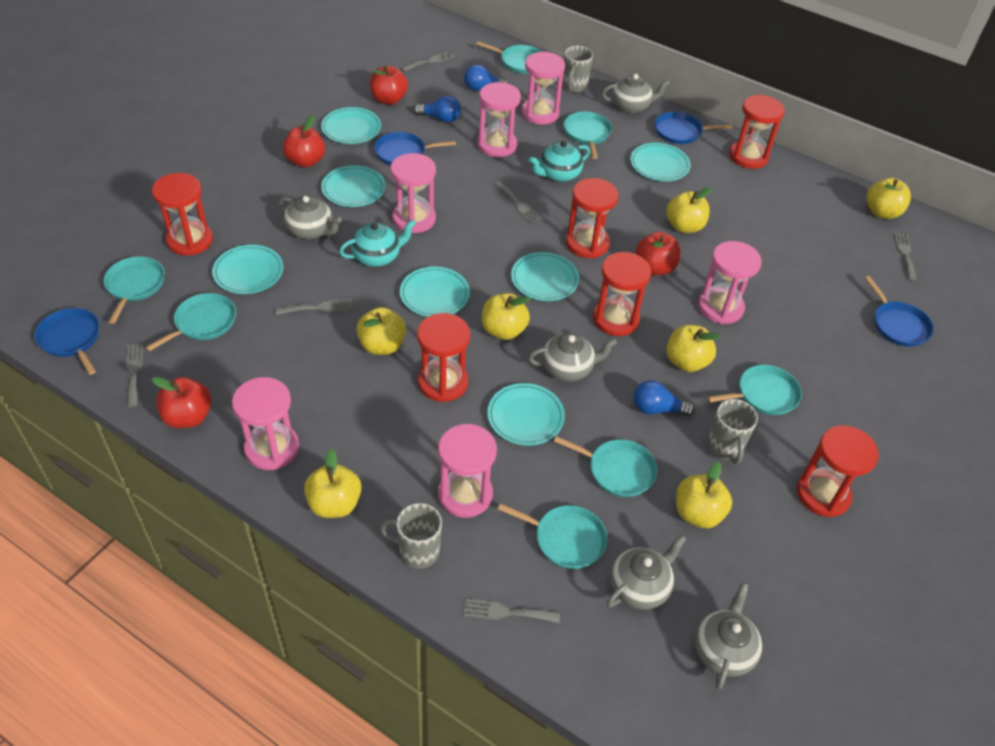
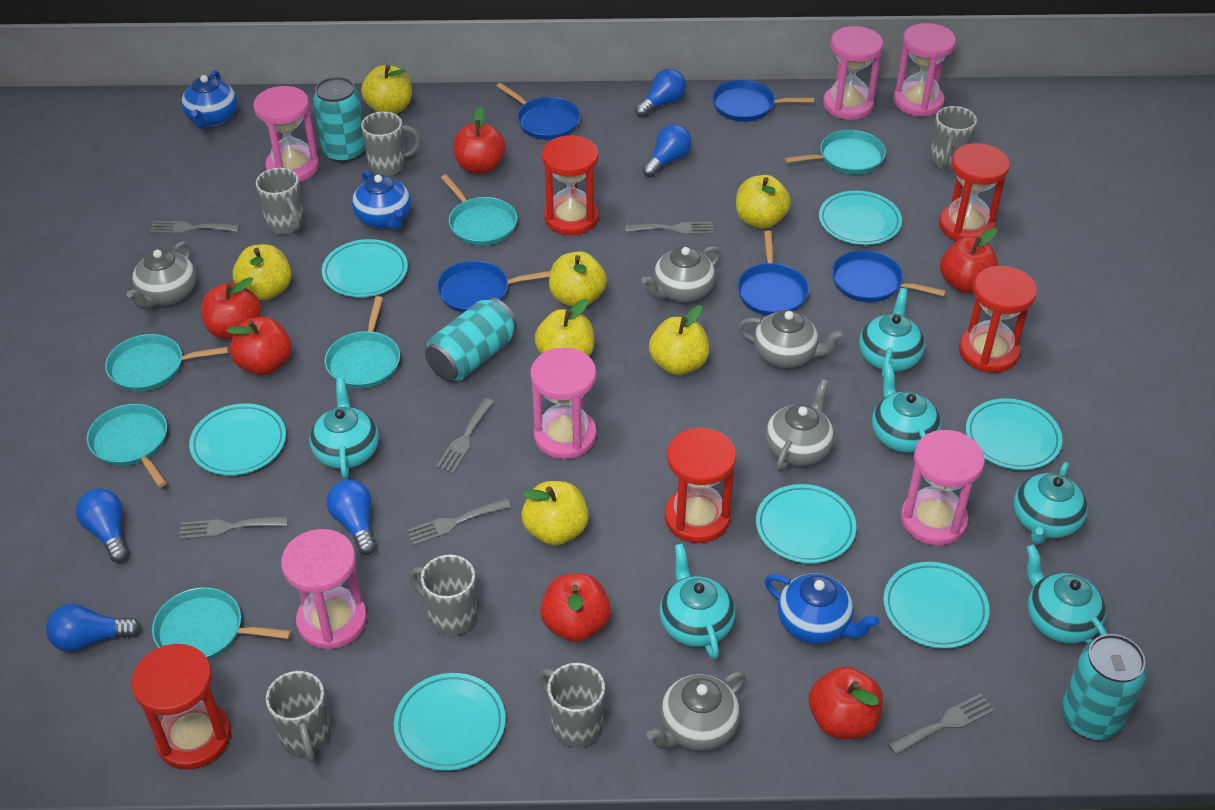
blue light bulb: 3 -> 5
blue pan: 4 -> 5
blue teapot: 0 -> 3
grey mug: 3 -> 6
red apple: 4 -> 6
red hourglass: 6 -> 5
turquoise can: 0 -> 3
turquoise pan: 7 -> 6
turquoise teapot: 2 -> 6

